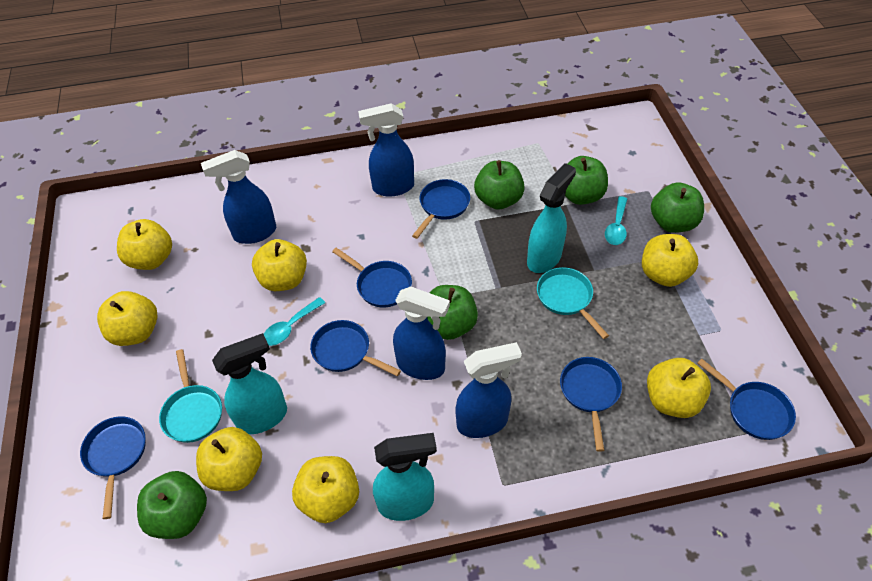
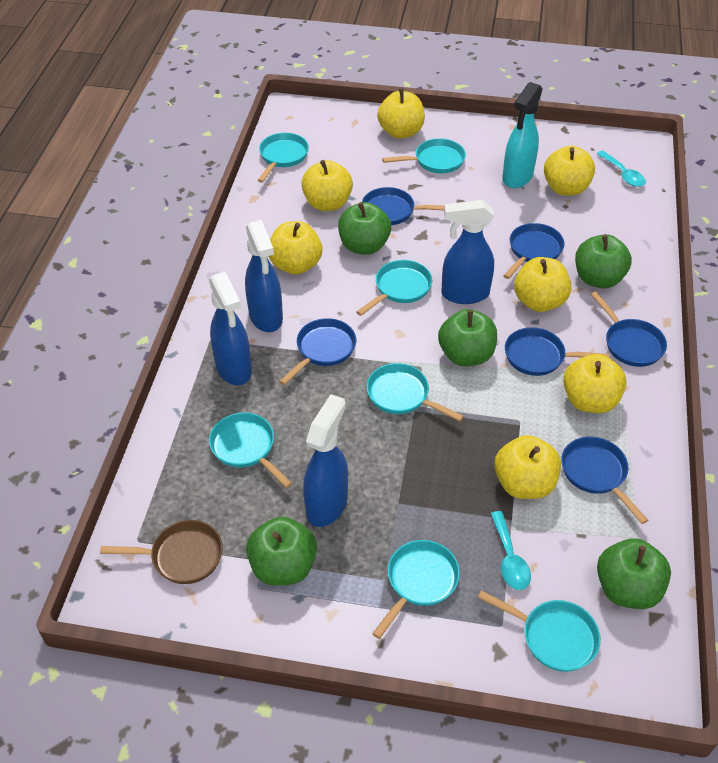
brown pan: 0 -> 1
turquoise pan: 2 -> 7
turquoise spray bottle: 3 -> 1

